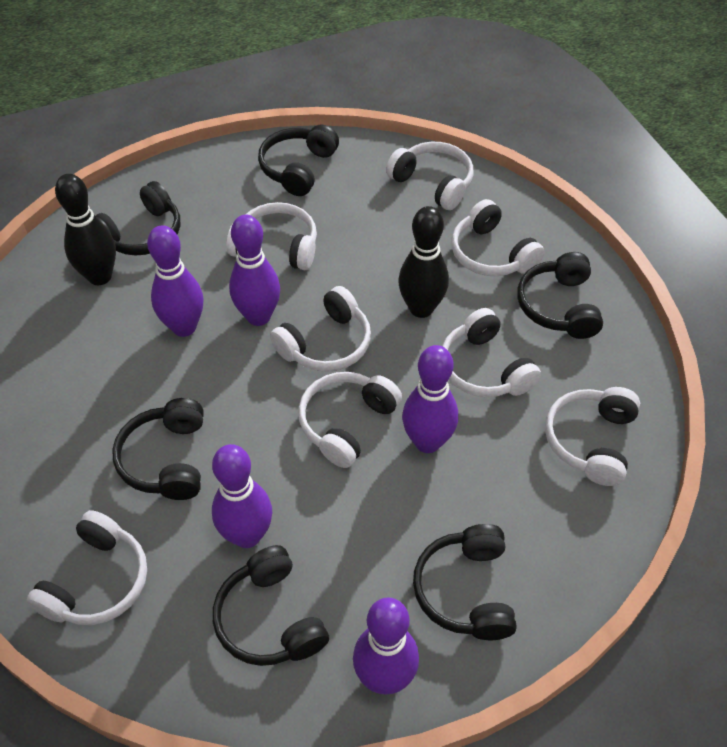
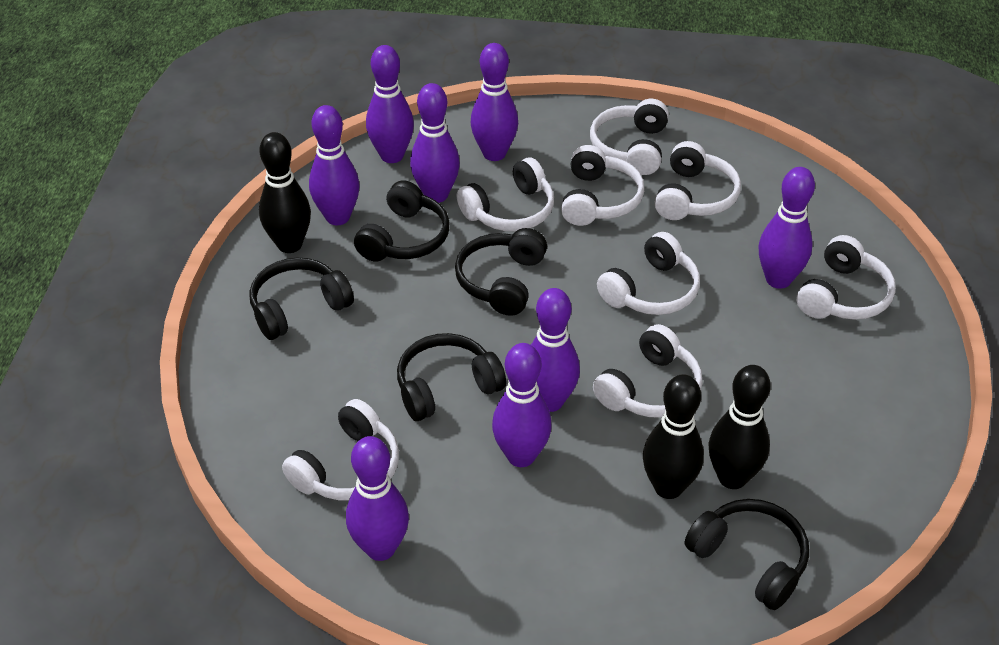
black bowling pin: 2 -> 3
black headphones: 6 -> 5
purple bowling pin: 5 -> 8

